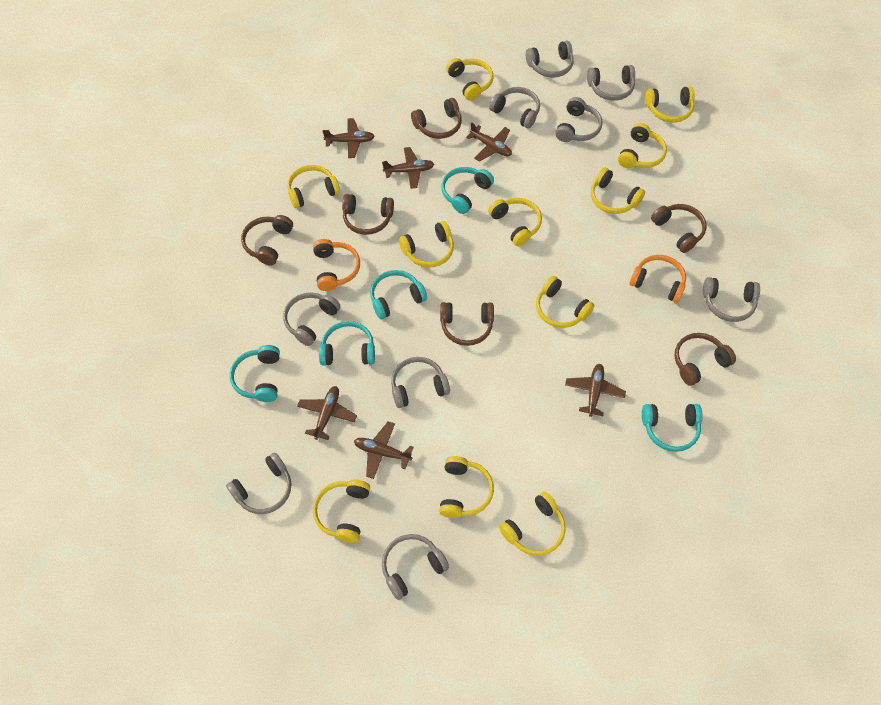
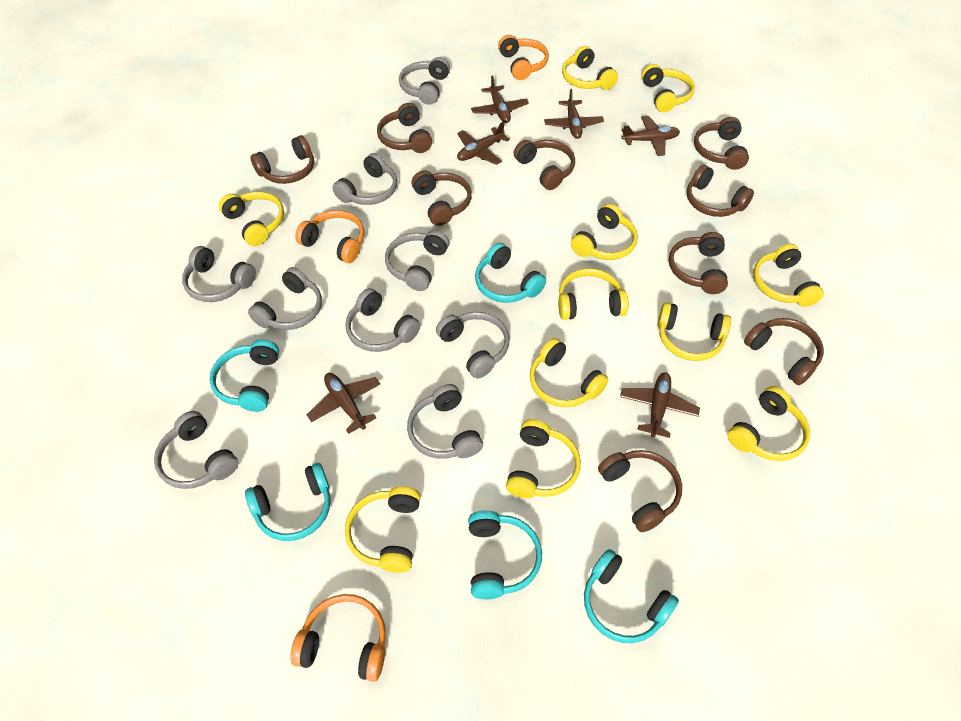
brown headphones: 6 -> 9
orange headphones: 2 -> 3

